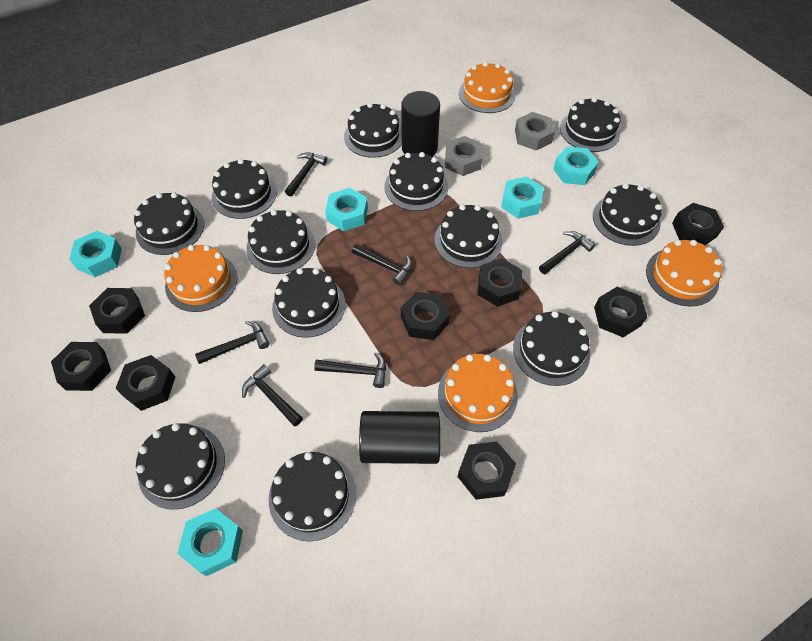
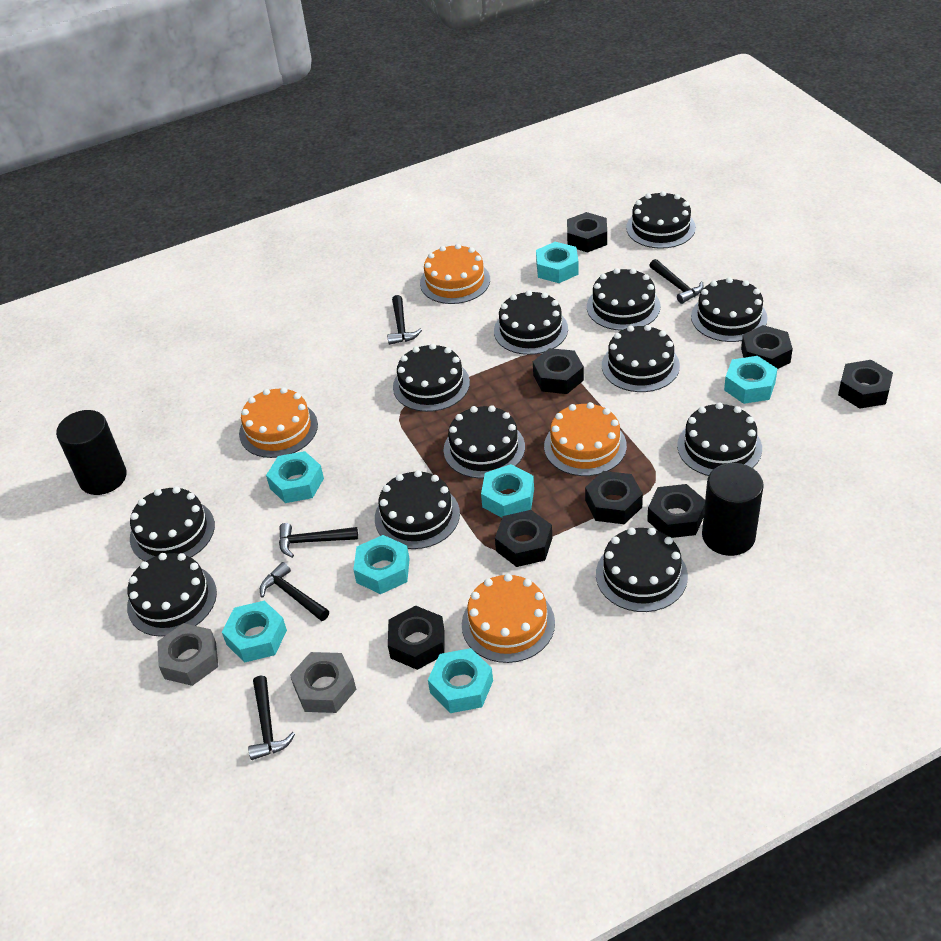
black hammer: 6 -> 5
turquoise nut: 5 -> 7

